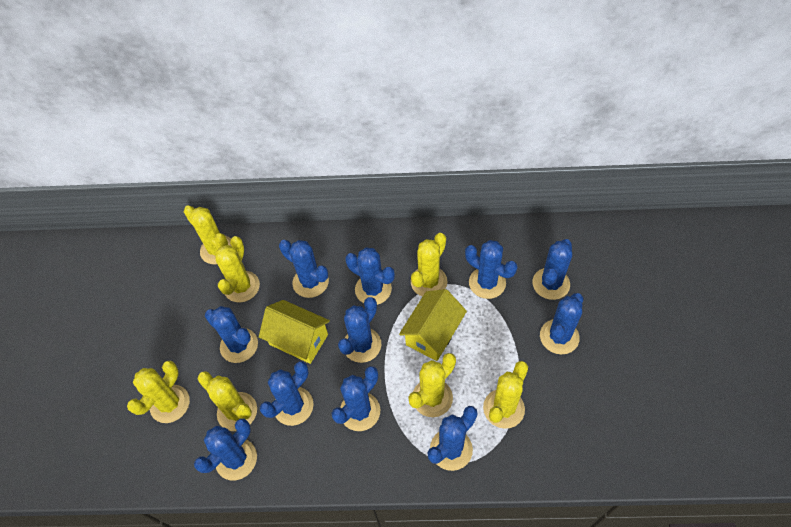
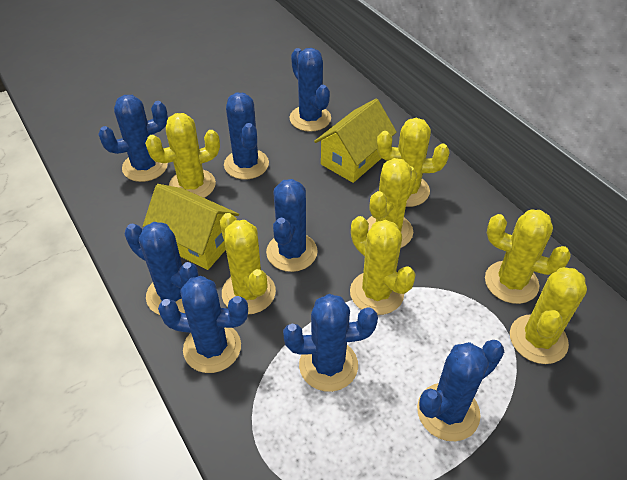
blue cactus: 11 -> 8

